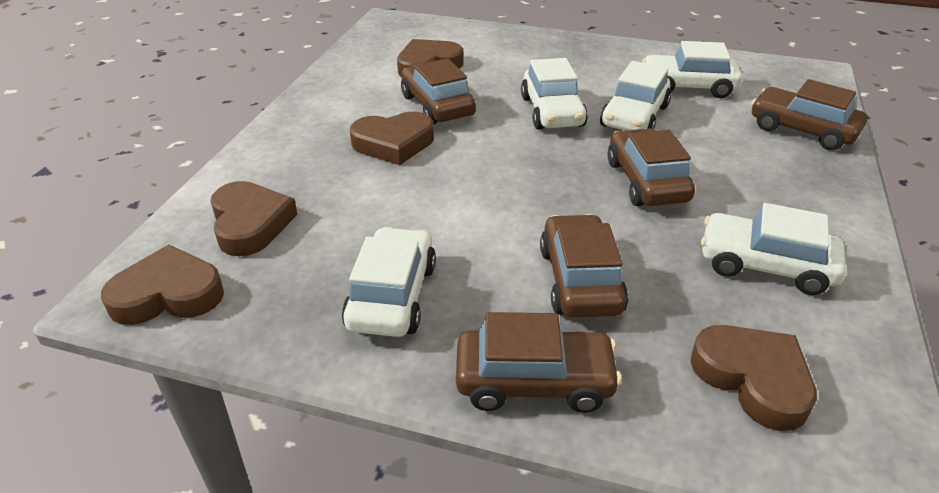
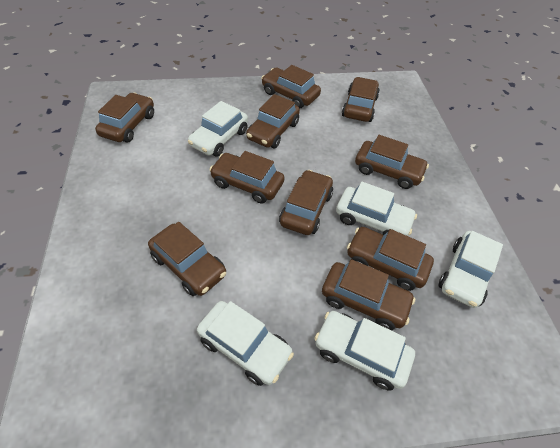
brown car: 5 -> 10
brown heart: 5 -> 0

